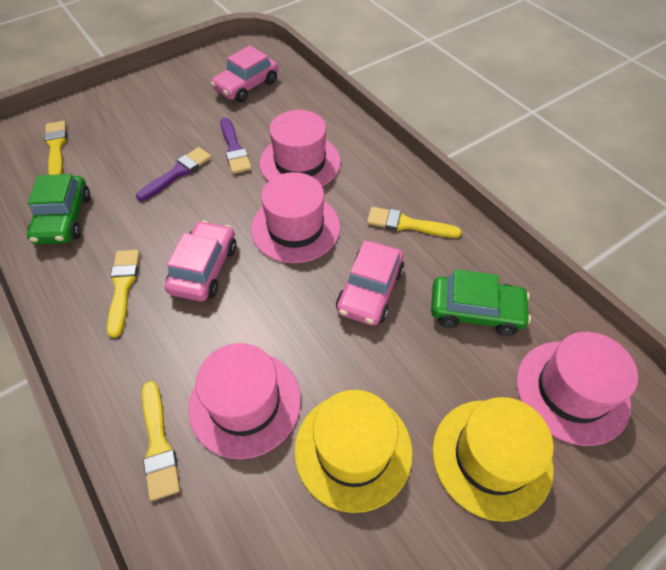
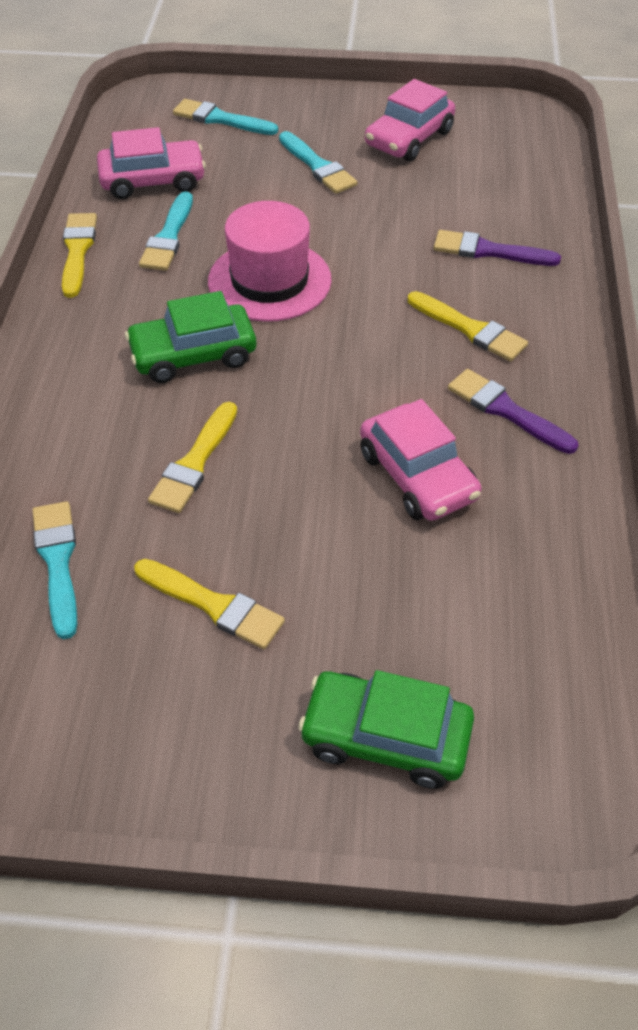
pink hat: 4 -> 1
turquoise brush: 0 -> 4
yellow hat: 2 -> 0

